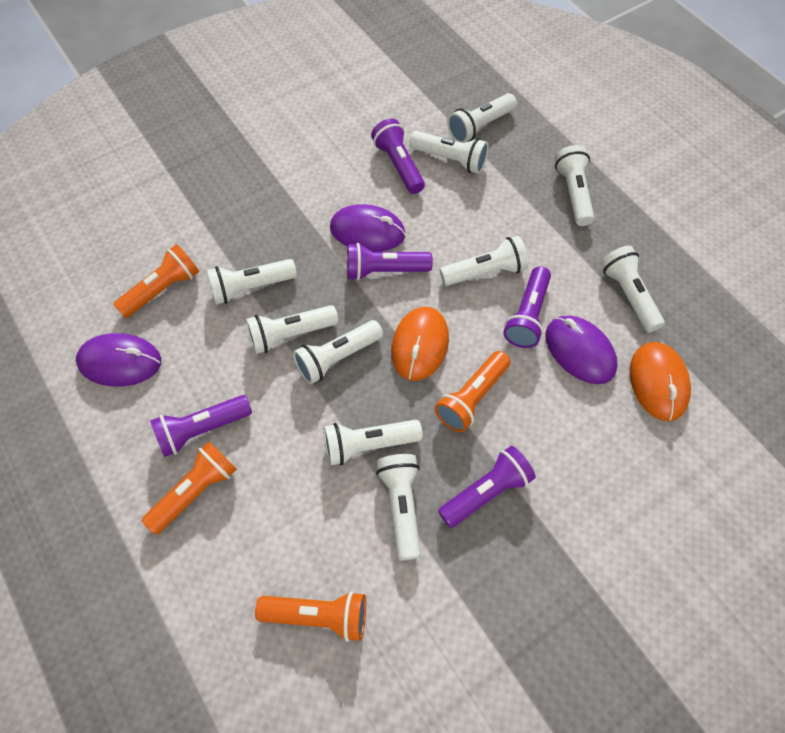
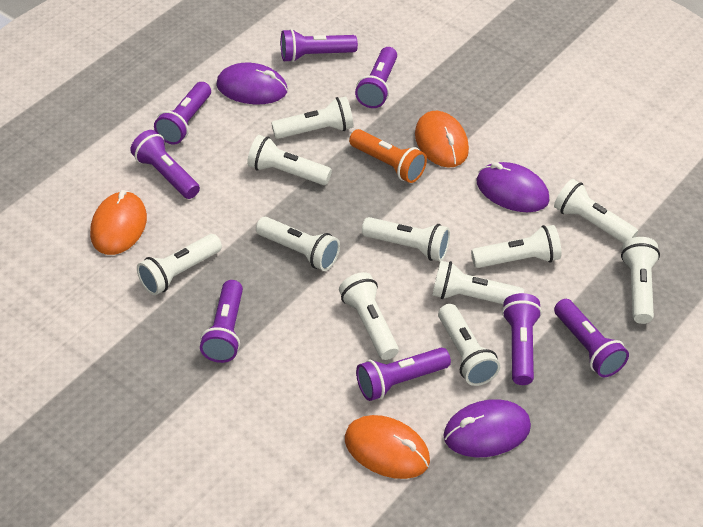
orange flashlight: 4 -> 1
orange mouse: 2 -> 3
purple flashlight: 5 -> 8
white flashlight: 10 -> 11

